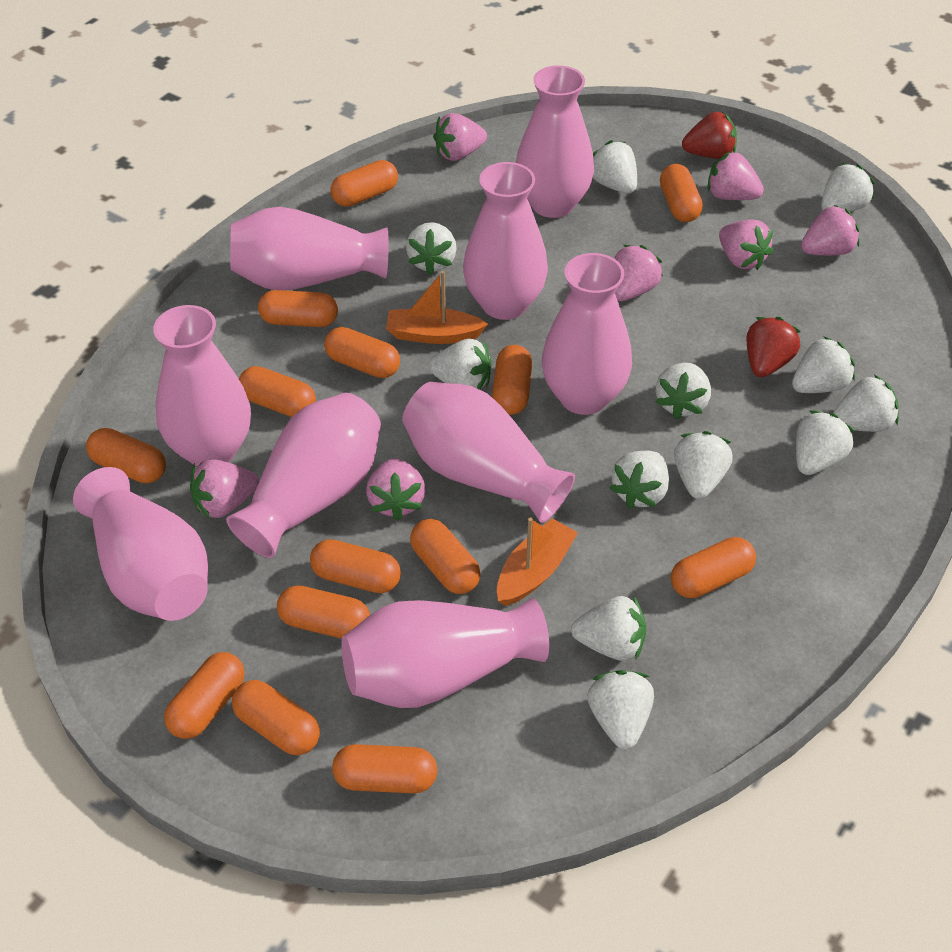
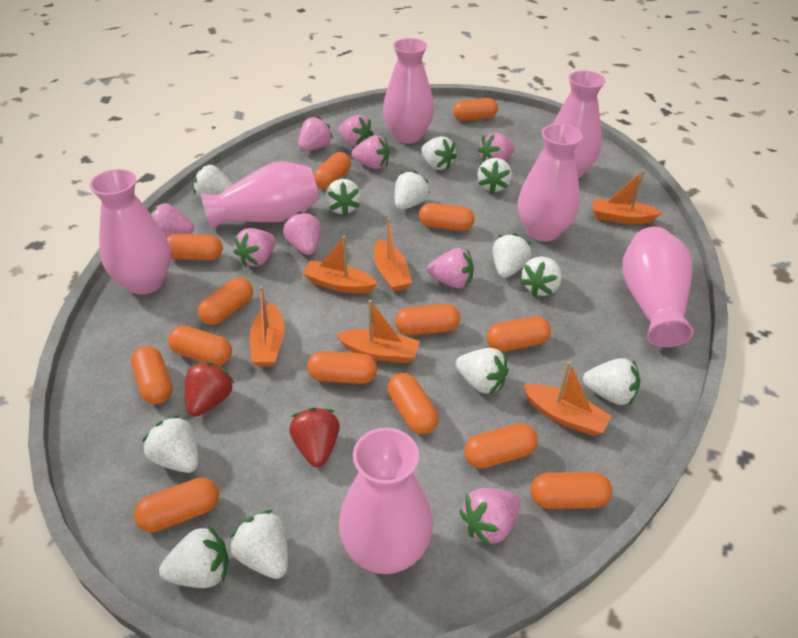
orange boat: 2 -> 6
pink strawberry: 7 -> 9
pink vase: 9 -> 7

